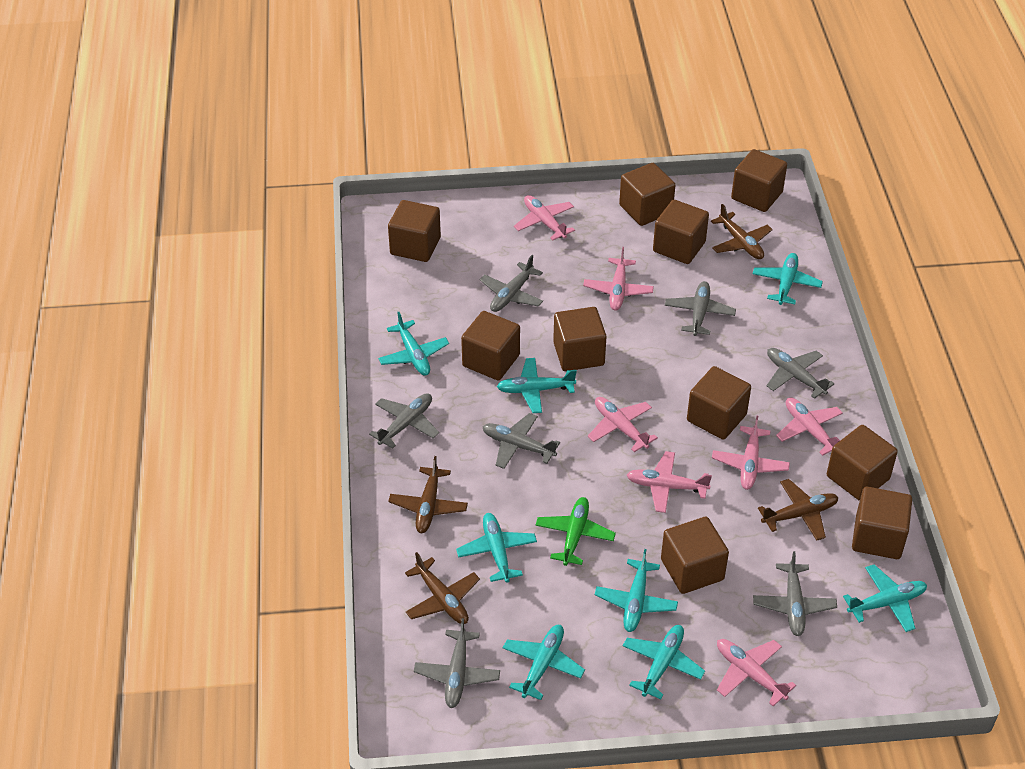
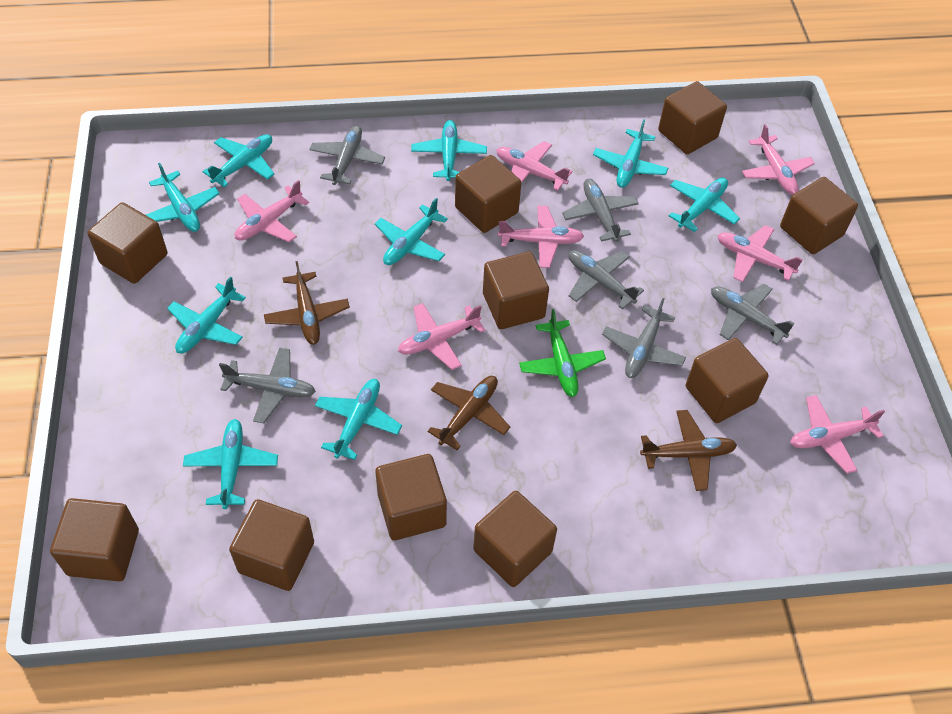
brown plane: 4 -> 3
grey plane: 7 -> 6
turquoise plane: 8 -> 9

